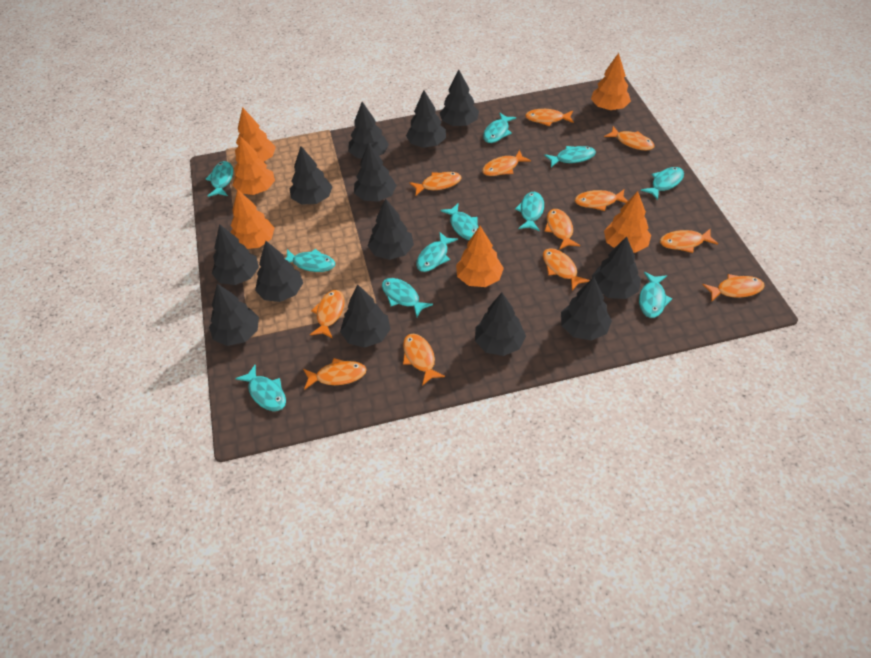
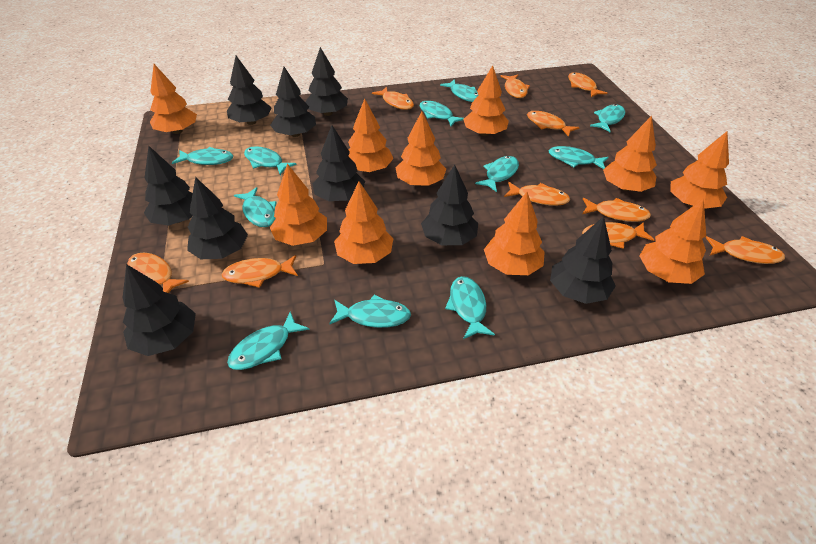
black tree: 13 -> 9
orange fish: 12 -> 10
orange tree: 6 -> 10

